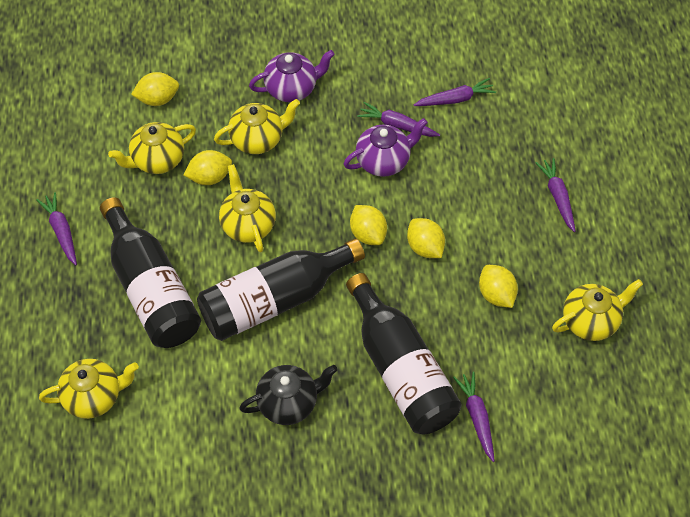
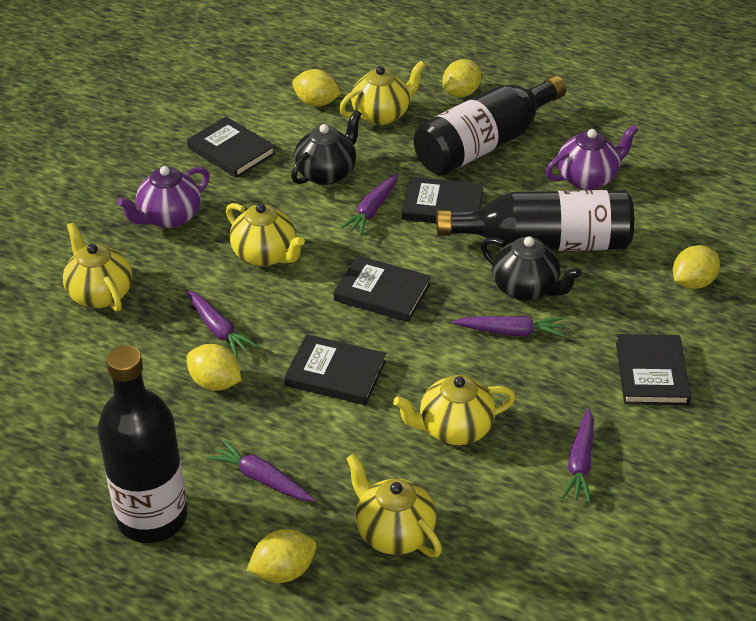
black book: 0 -> 5
black teapot: 1 -> 2

